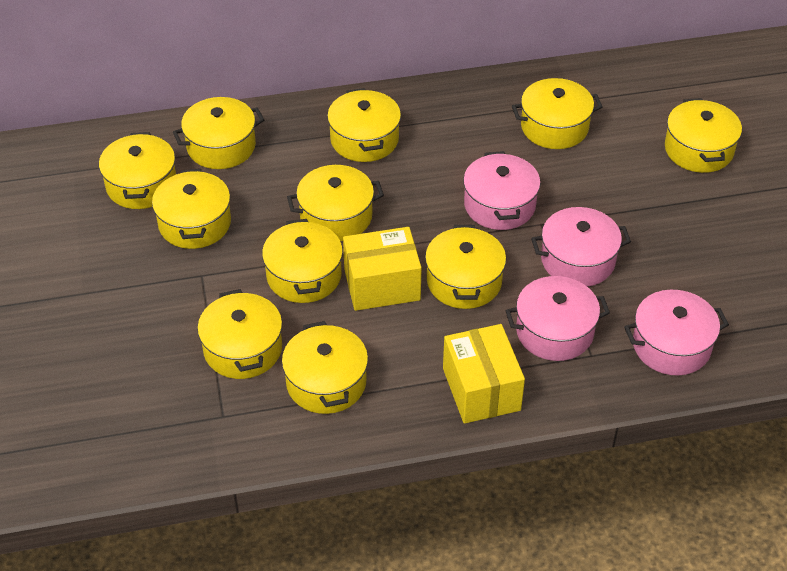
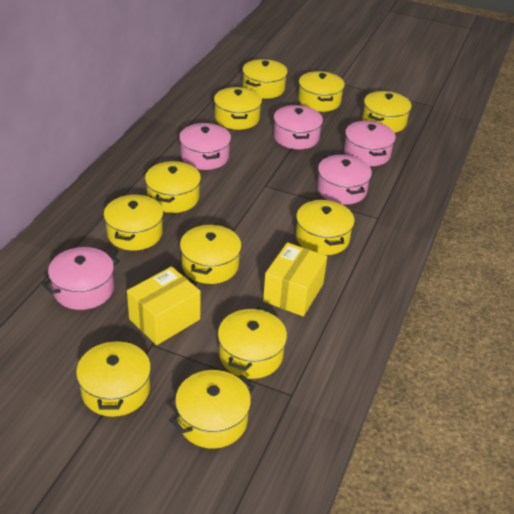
pink pot: 4 -> 5

